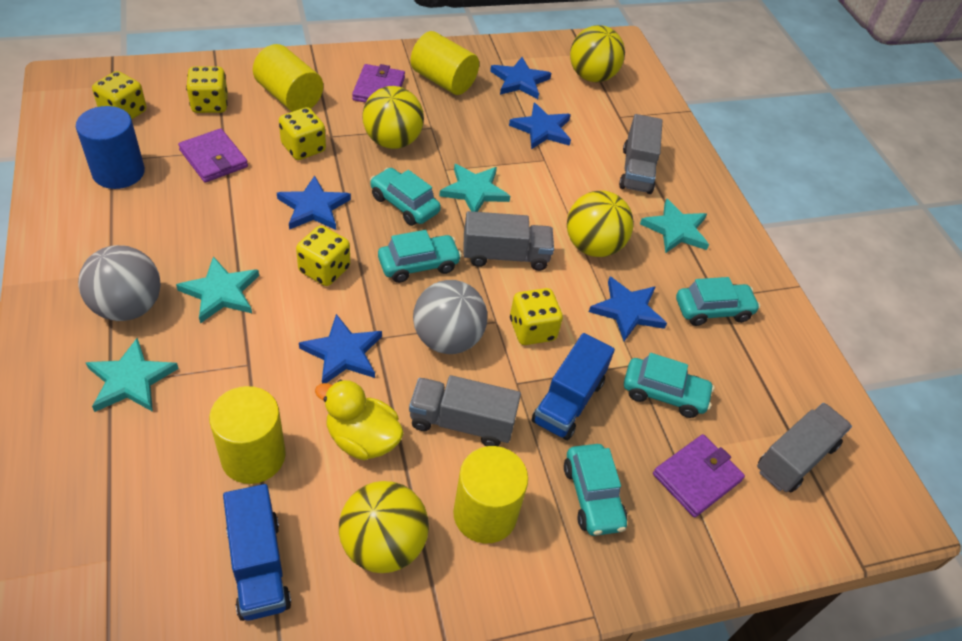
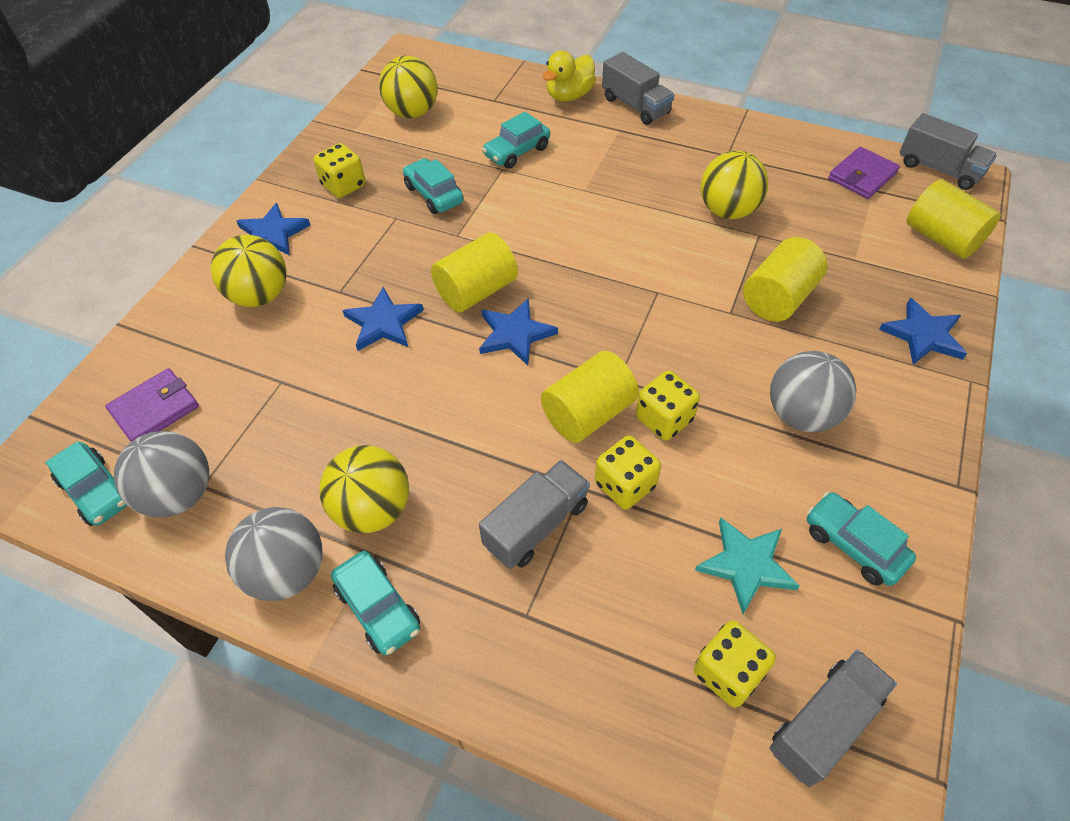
blue cylinder: 1 -> 0
blue star: 5 -> 4
blue truck: 2 -> 0
grey ball: 2 -> 3
purple wallet: 3 -> 2
turquoise star: 4 -> 1
yellow dice: 5 -> 4

